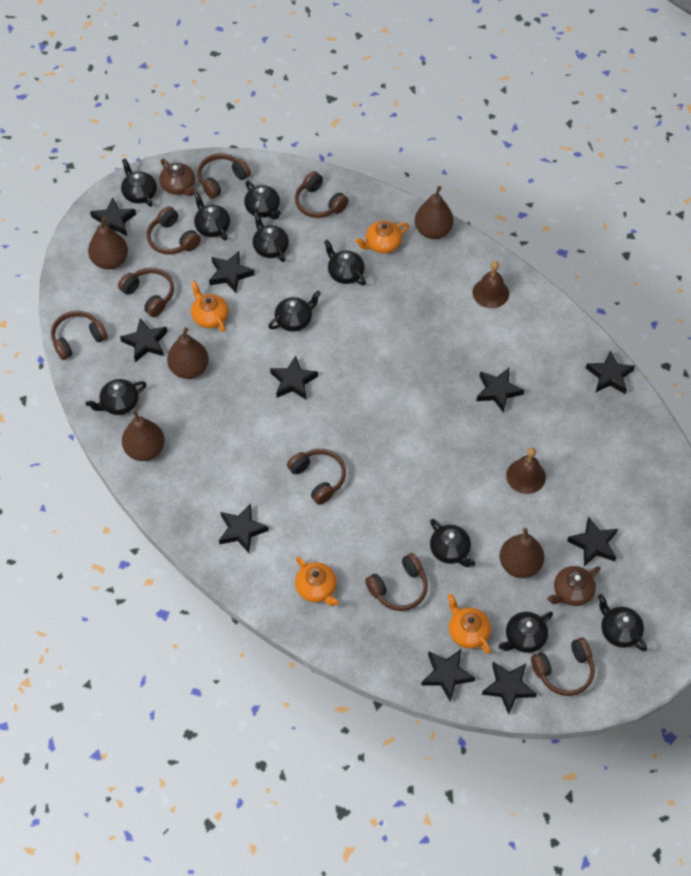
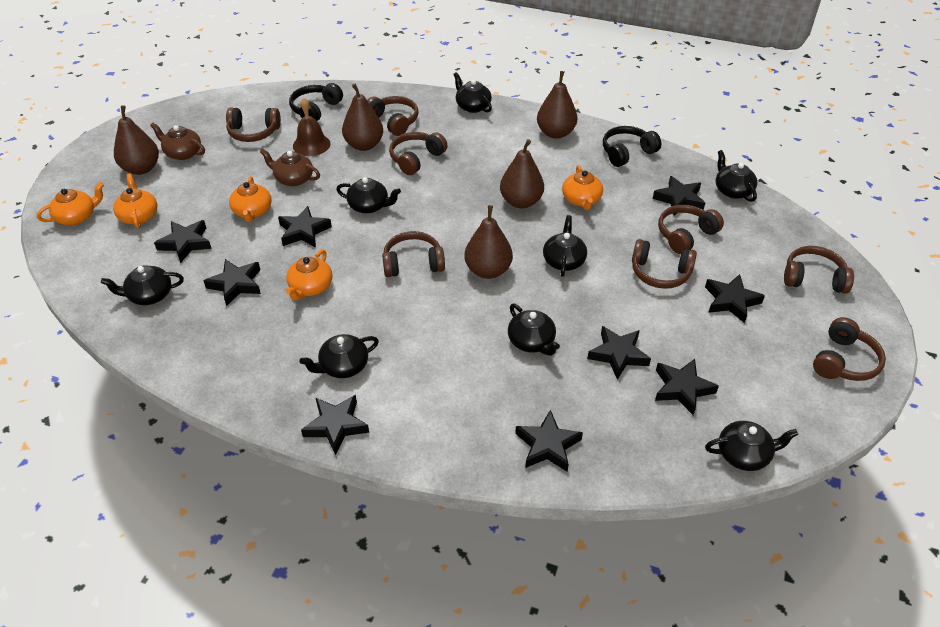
black headphones: 0 -> 2
black star: 10 -> 9
black teapot: 10 -> 8
brown bell: 2 -> 1
orange teapot: 4 -> 5

